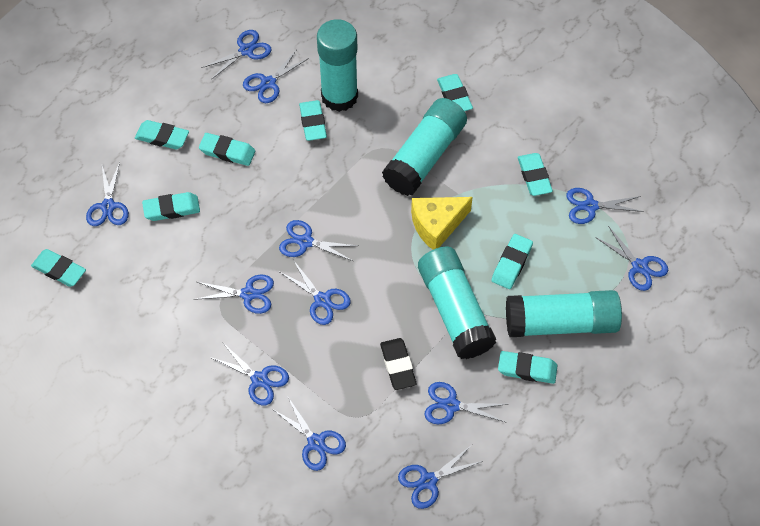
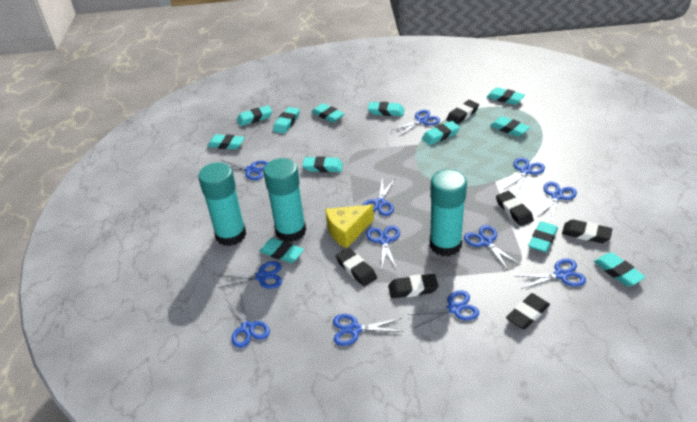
black eraser: 1 -> 6
turquoise eraser: 9 -> 12
turquoise glue stick: 4 -> 3

